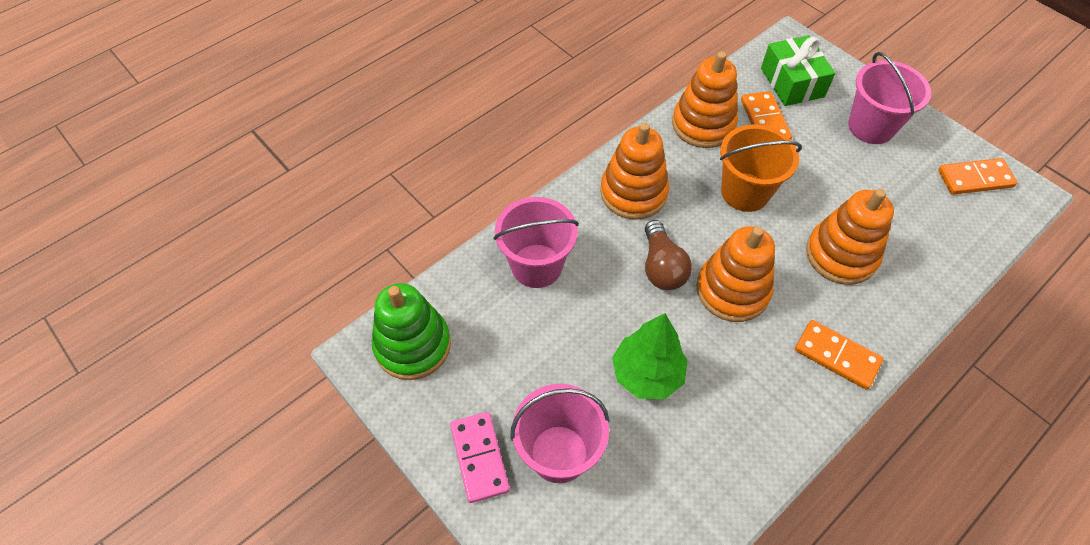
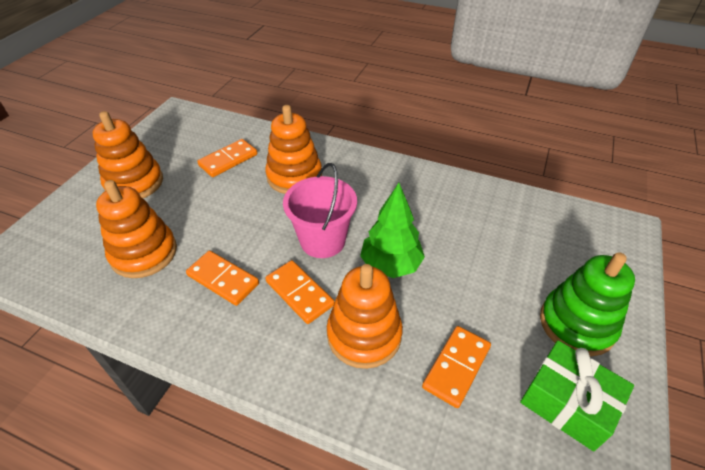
brown light bulb: 1 -> 0
orange bucket: 1 -> 0
orange domino: 3 -> 4
pink bucket: 3 -> 1
pink domino: 1 -> 0

